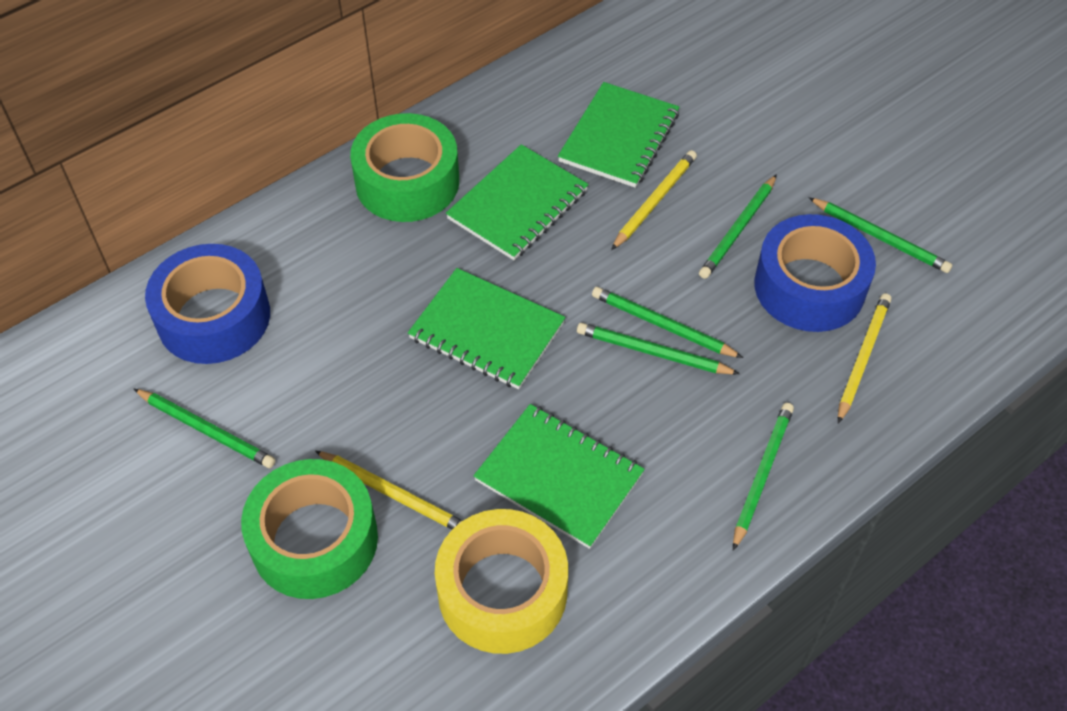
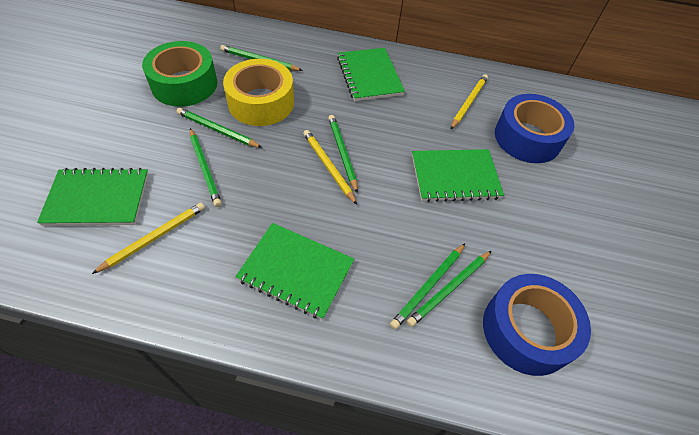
green tape: 2 -> 1

